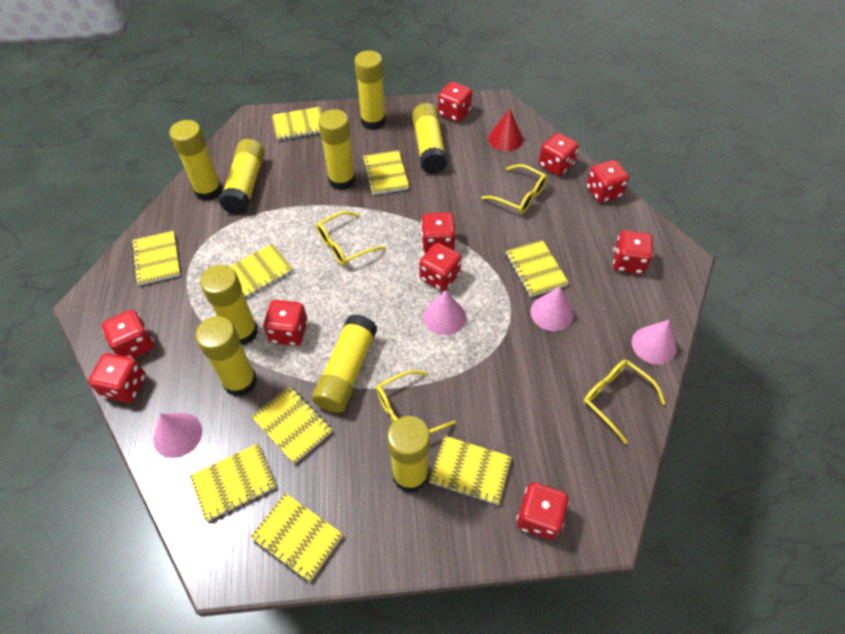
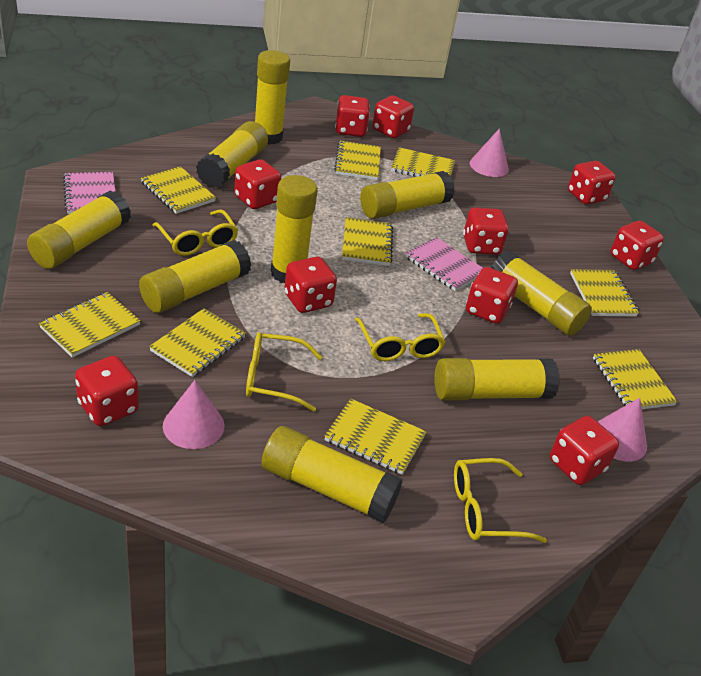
pink cone: 4 -> 3
pink notebook: 0 -> 2
red cone: 1 -> 0

